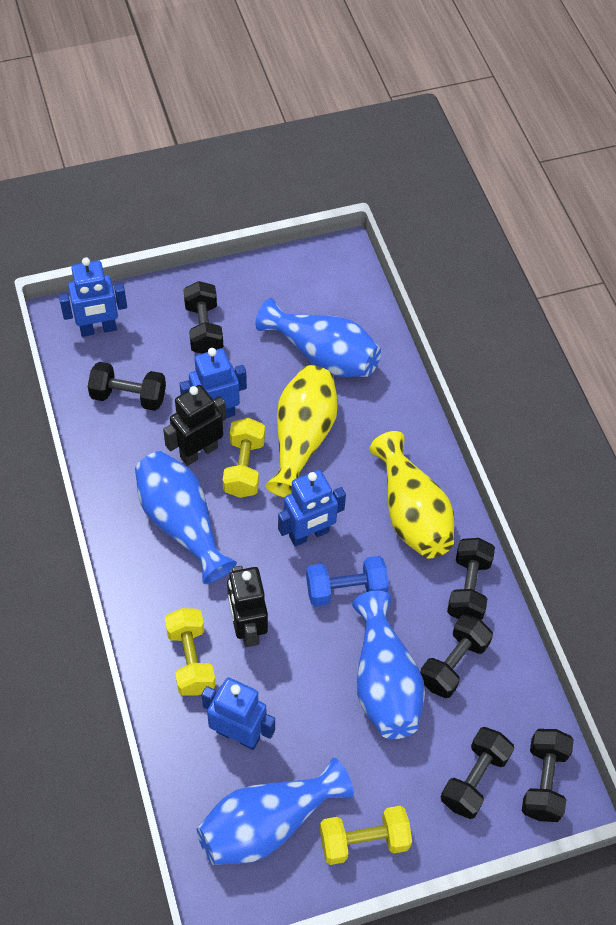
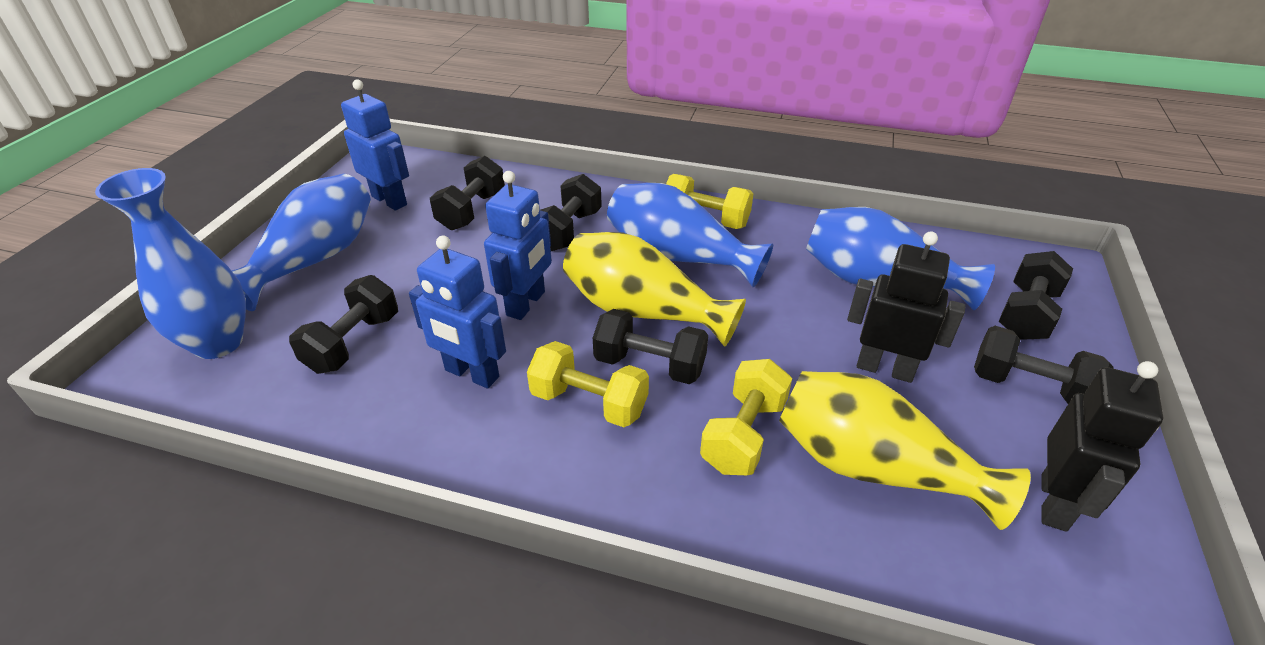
blue dumbbell: 1 -> 0
blue robot: 4 -> 3

